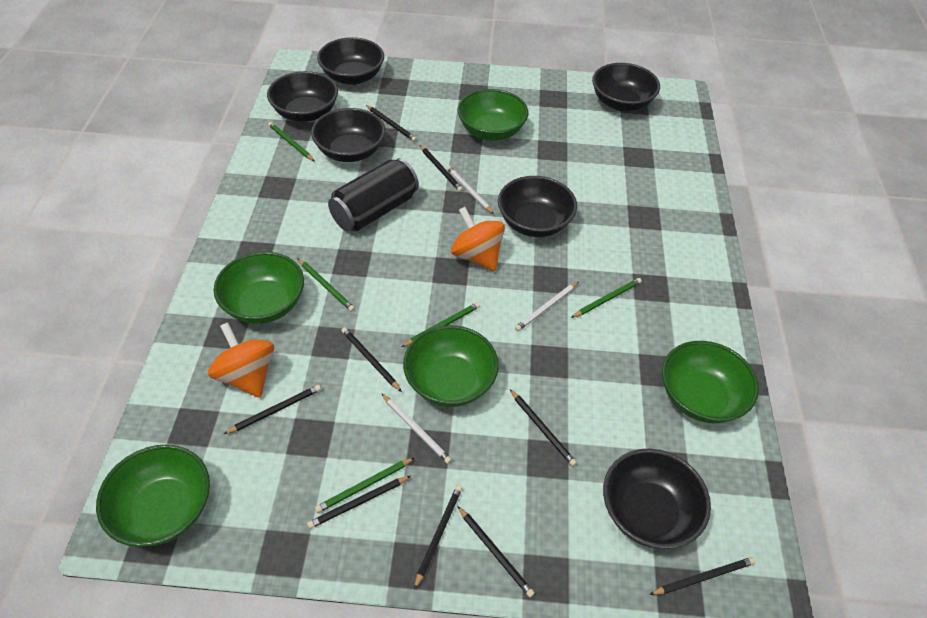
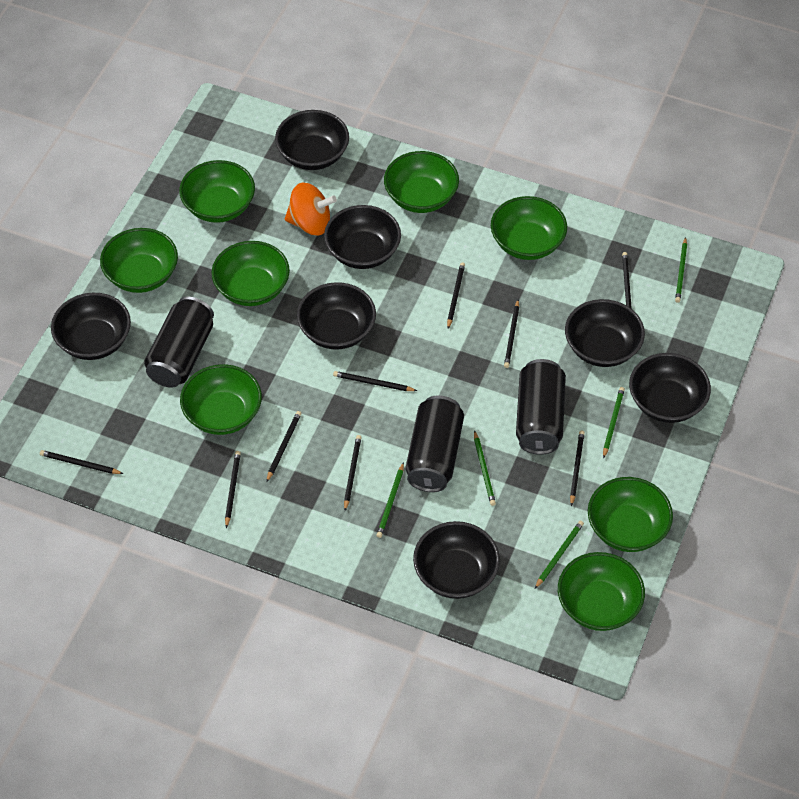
black bowl: 6 -> 7
black can: 1 -> 3
green bowl: 5 -> 8
orange spinning top: 2 -> 1
white pencil: 3 -> 0

